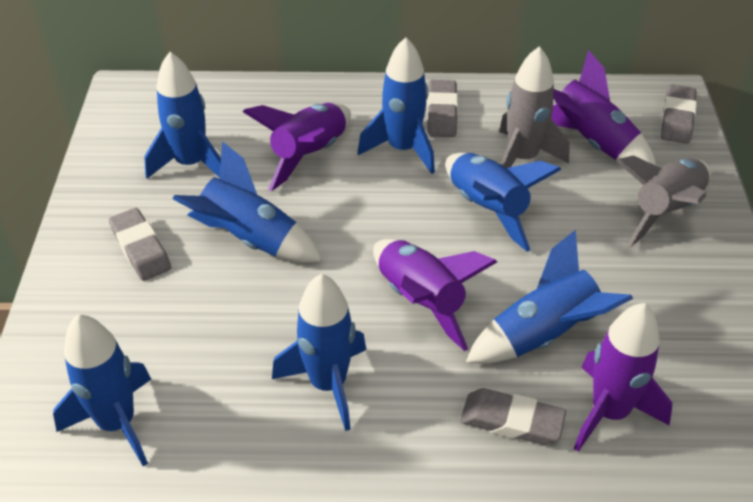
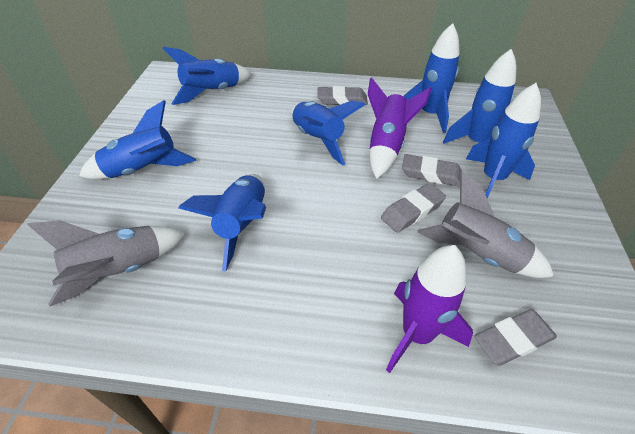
purple rocket: 4 -> 2

